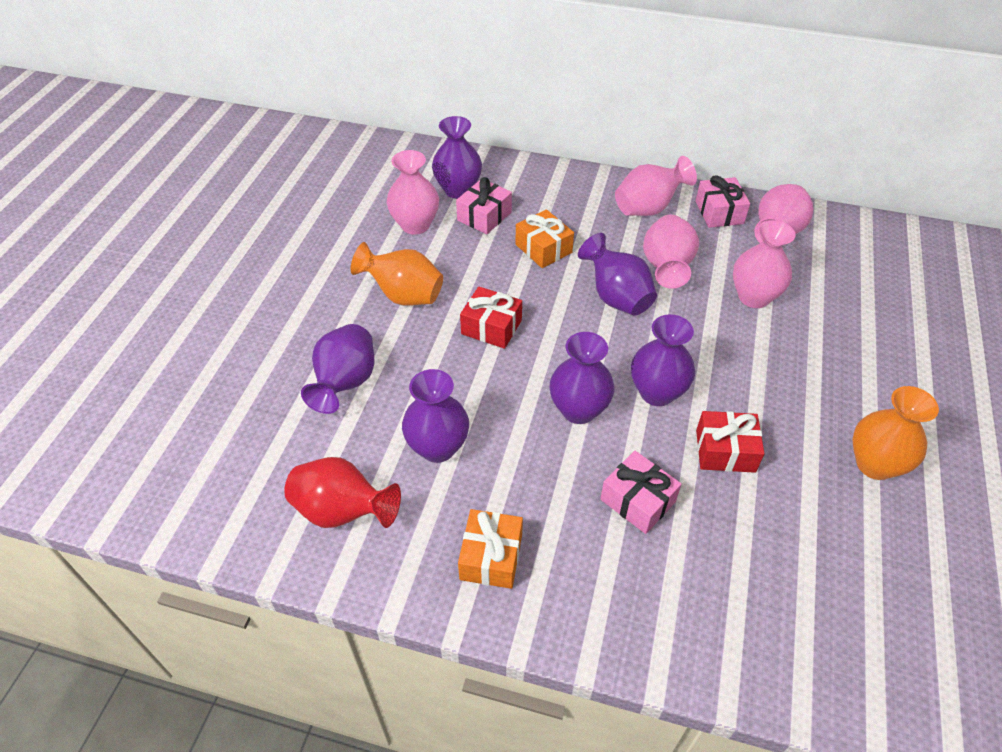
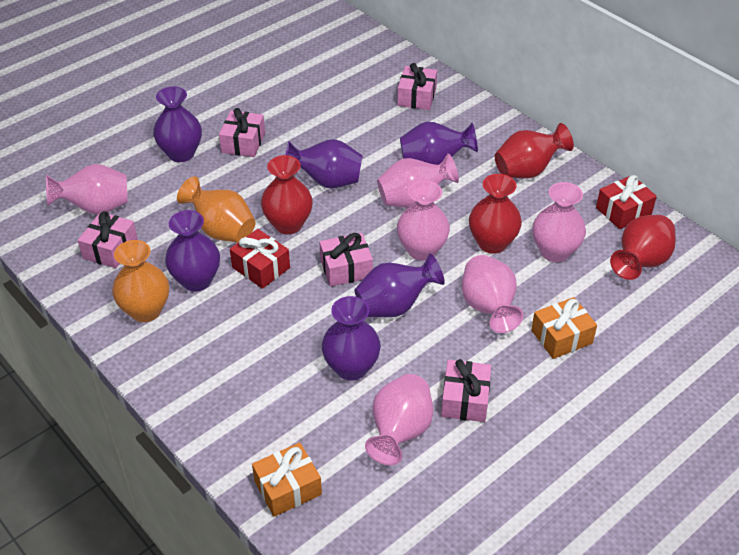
pink gift: 3 -> 5
pink vase: 5 -> 6
red vase: 1 -> 4

